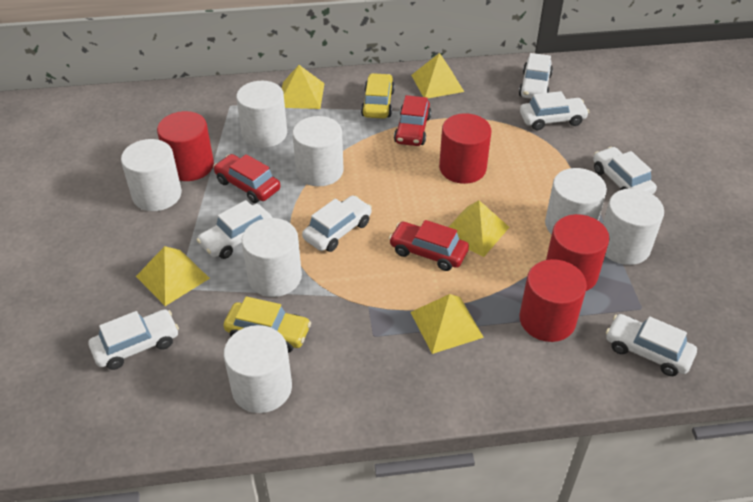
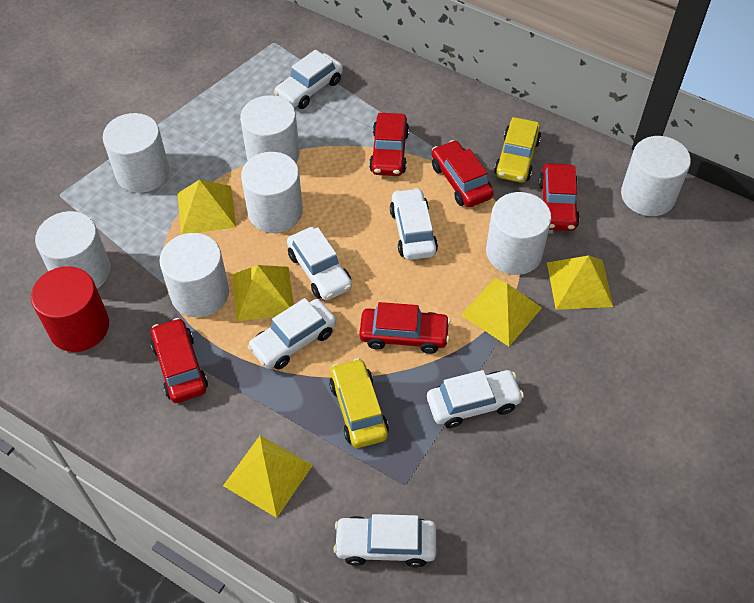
red car: 3 -> 5
red cylinder: 4 -> 1
white car: 7 -> 6

